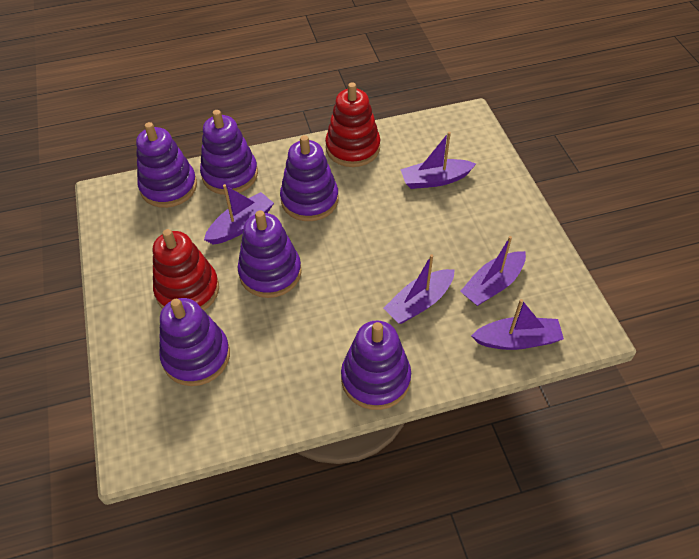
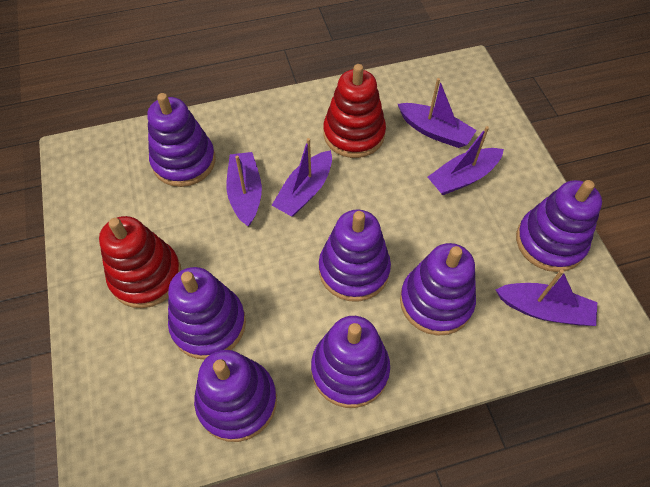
purple stacking toy: 6 -> 7

